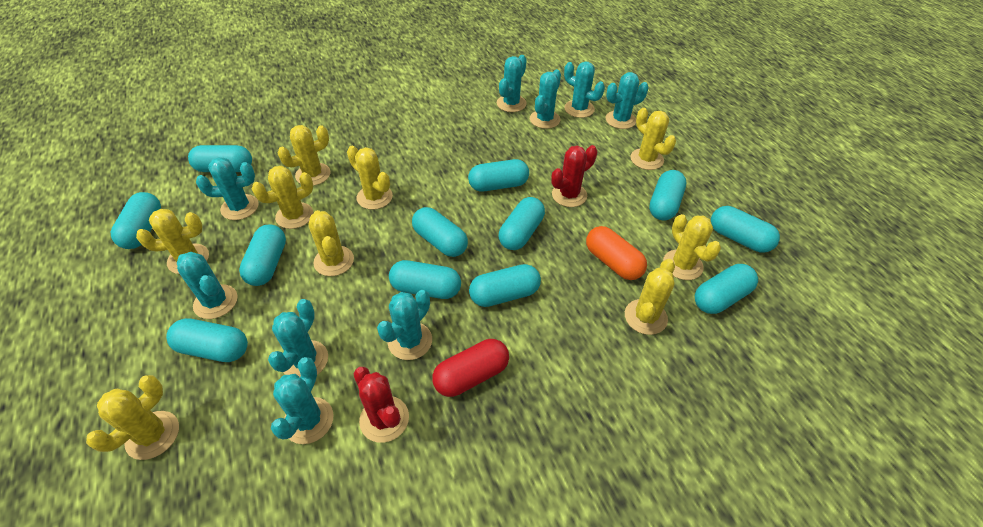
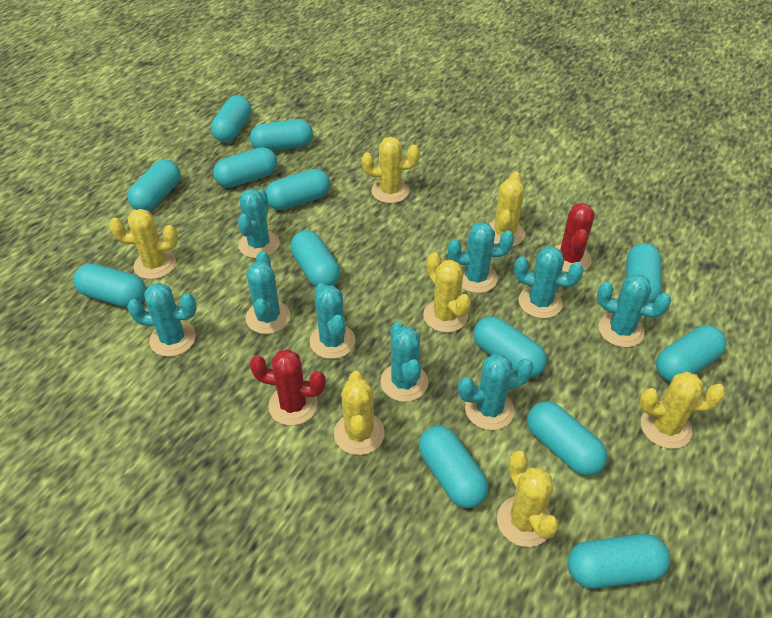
orange capsule: 1 -> 0
red capsule: 1 -> 0
turquoise capsule: 12 -> 13
yellow cactus: 9 -> 7

